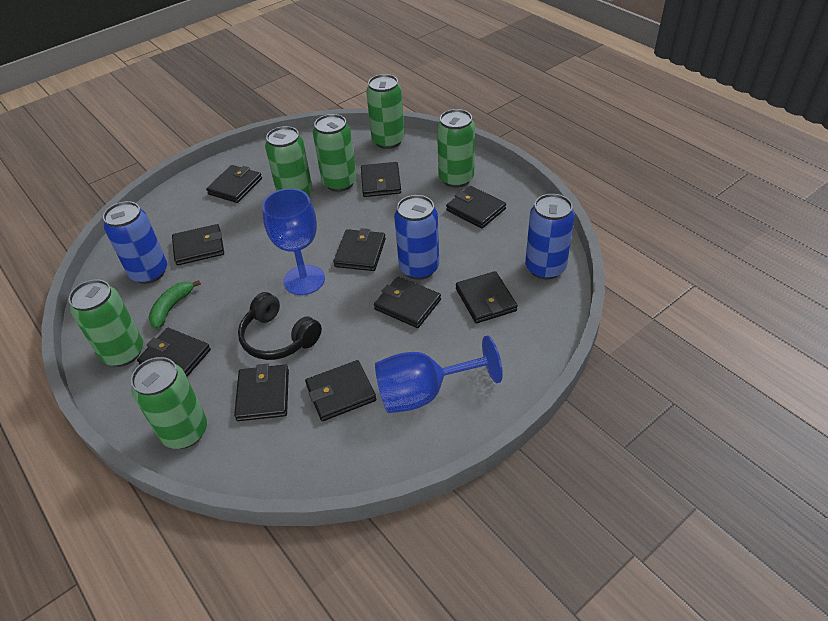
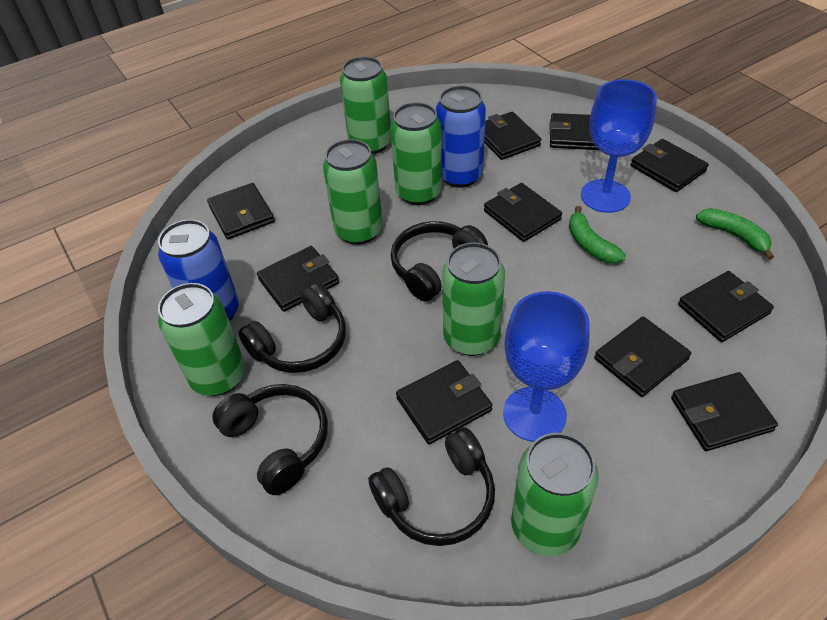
black headphones: 1 -> 4
blue can: 3 -> 2
green banana: 1 -> 2

